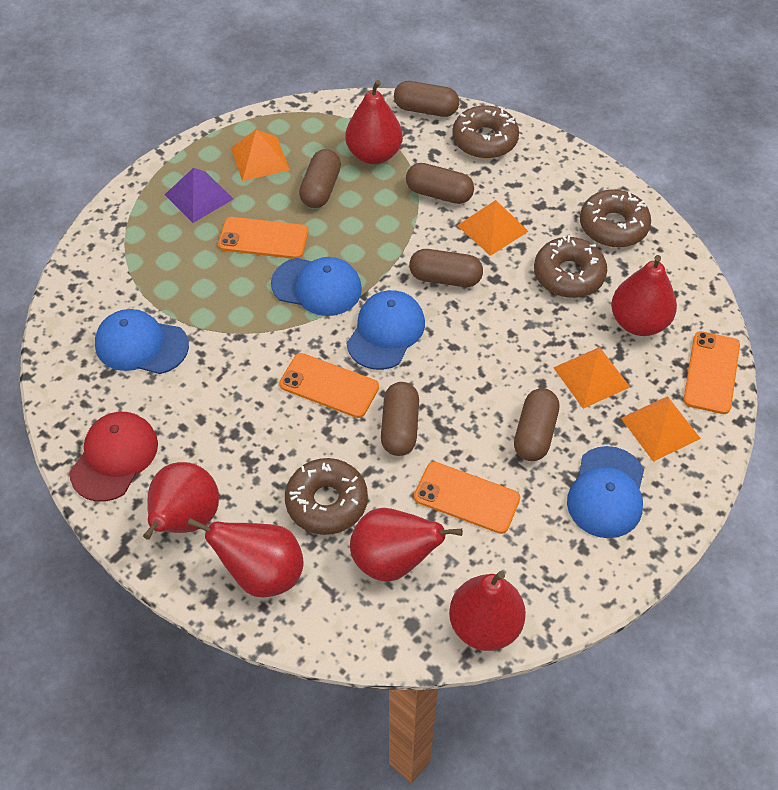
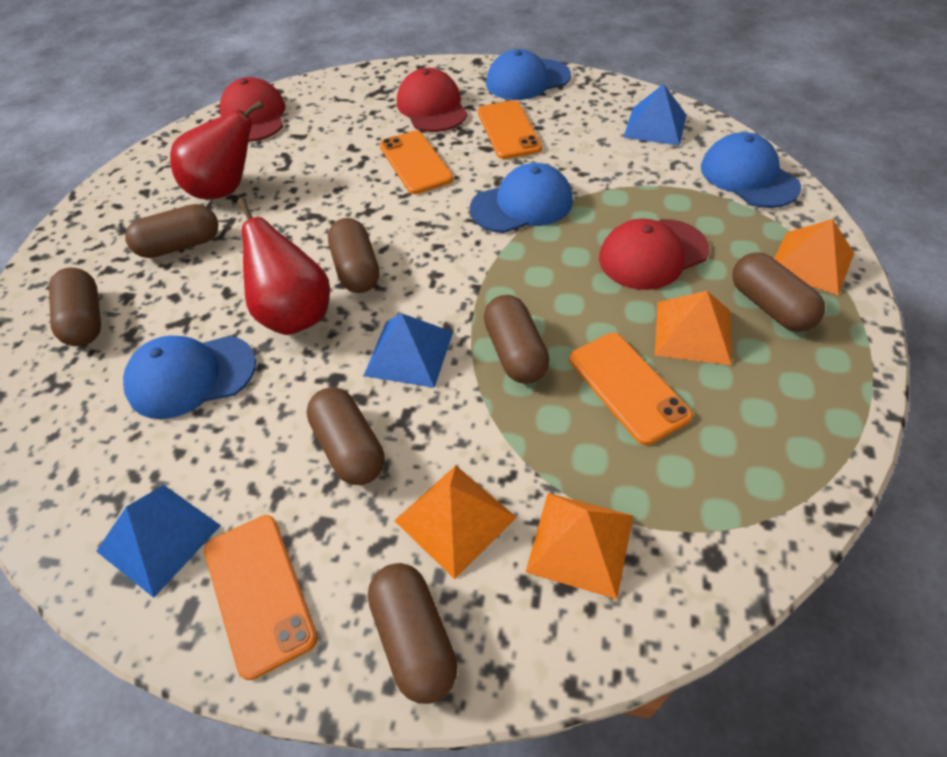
blue pyramid: 0 -> 3
brown capsule: 6 -> 7
brown donut: 4 -> 0
purple pyramid: 1 -> 0
red cap: 1 -> 3
red pear: 6 -> 2

